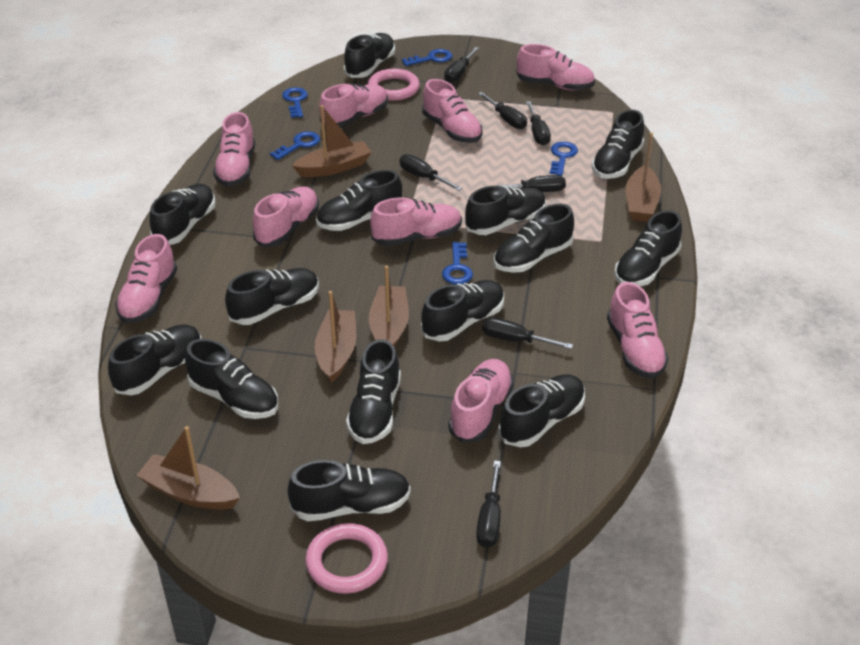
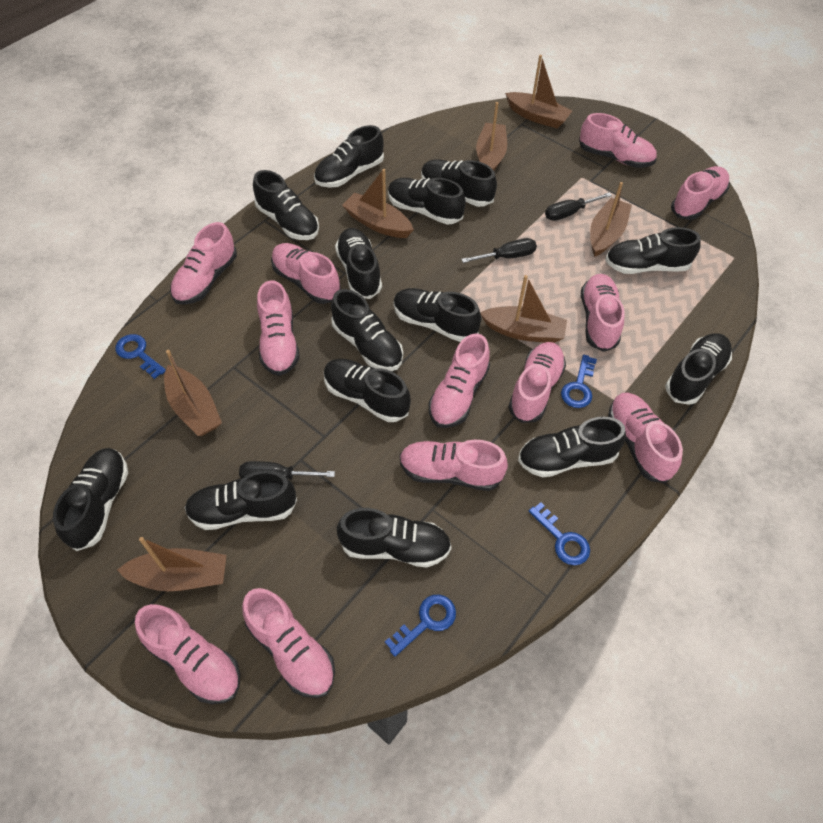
black screwdriver: 7 -> 3
blue key: 5 -> 4
brown boat: 5 -> 7
pink ring: 2 -> 0
pink shoe: 9 -> 12

